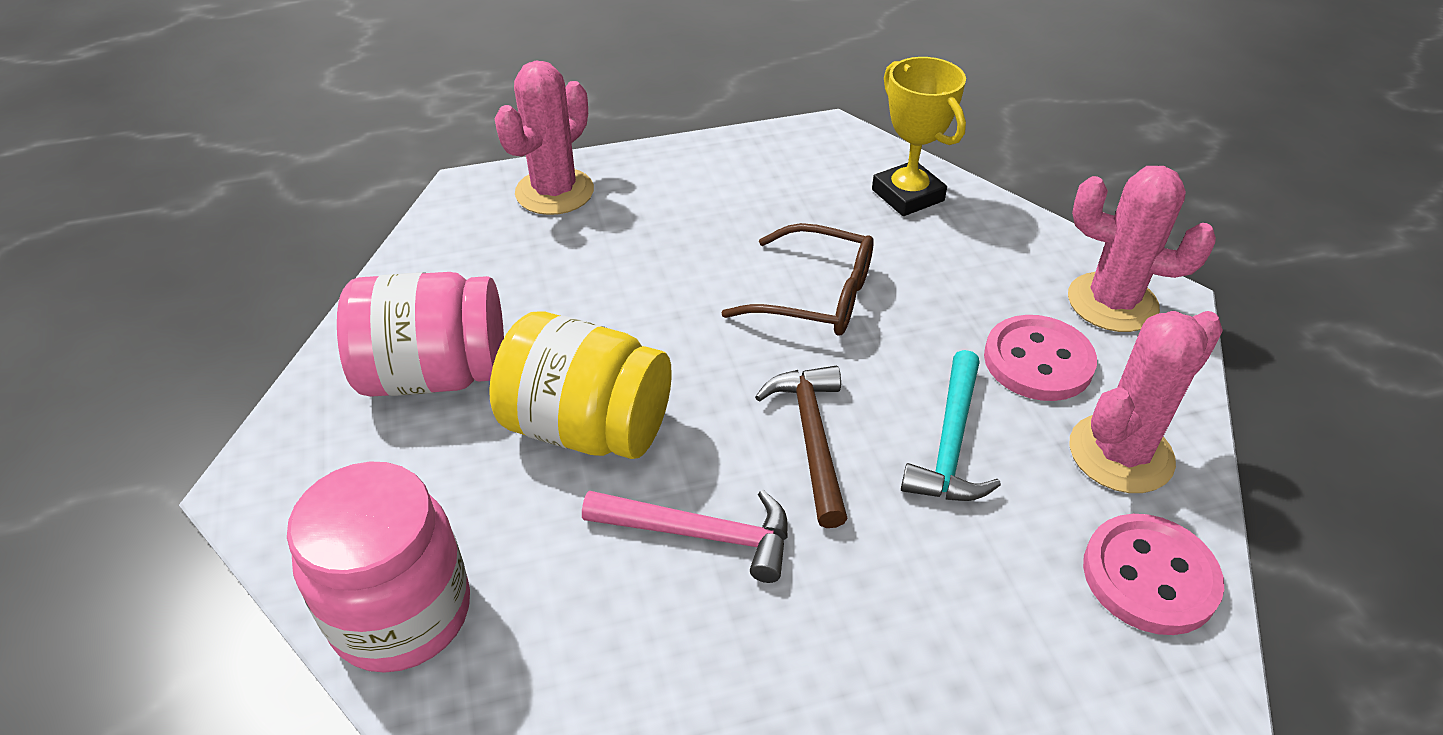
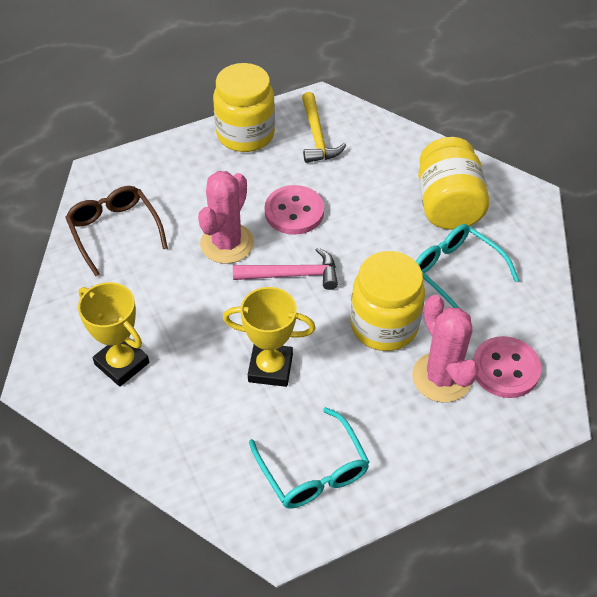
brown hammer: 1 -> 0
pink cactus: 3 -> 2
pink jar: 2 -> 0
turquoise glasses: 0 -> 2
turquoise hammer: 1 -> 0
yellow hammer: 0 -> 1
yellow jar: 1 -> 3
yellow trophy: 1 -> 2

